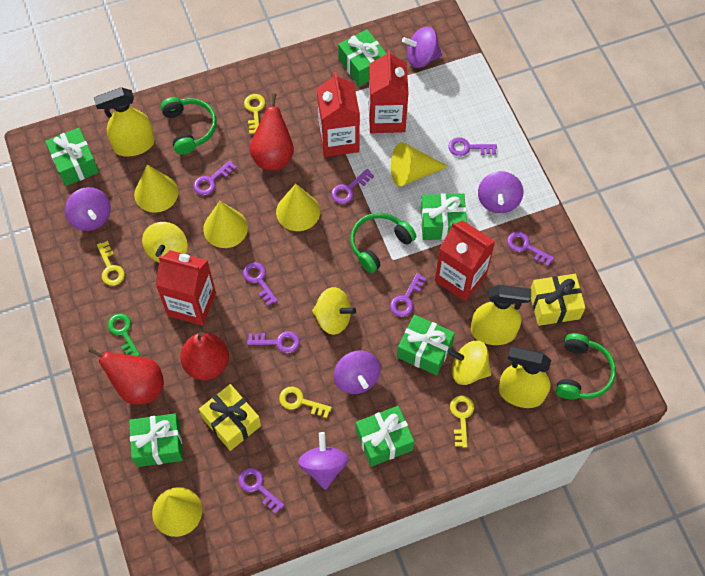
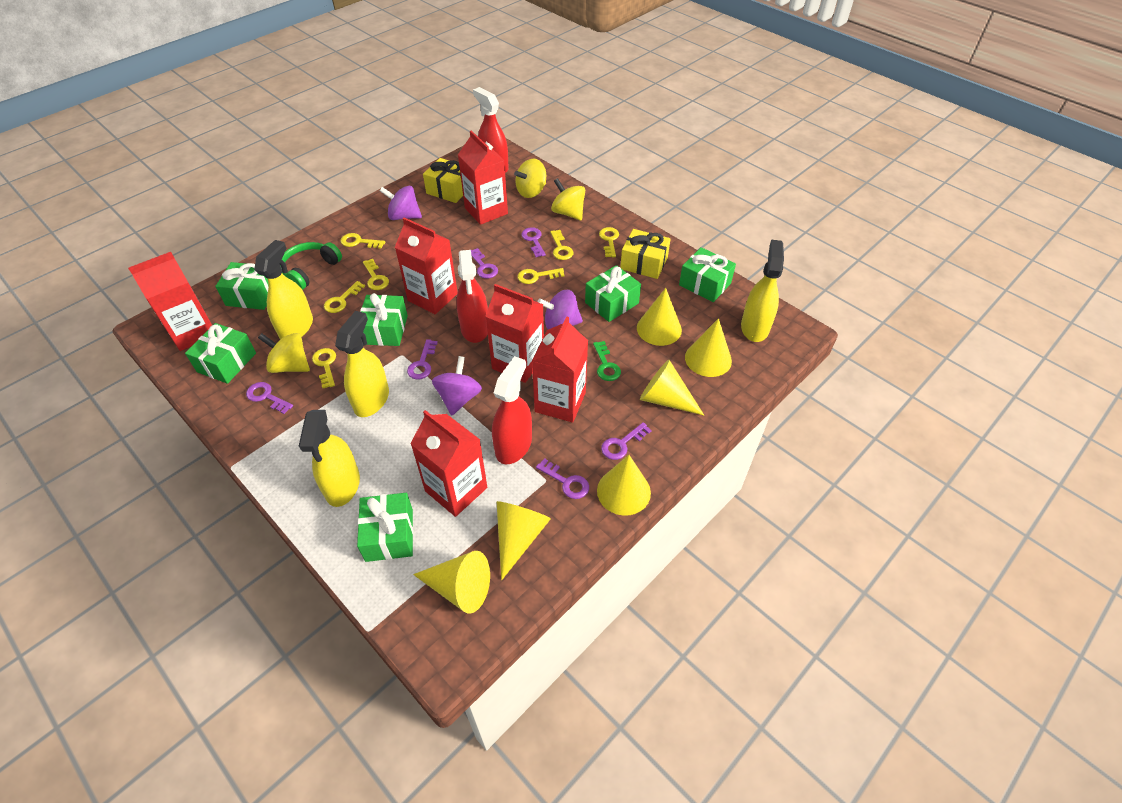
green headphones: 3 -> 1
purple key: 8 -> 6
purple spinning top: 5 -> 3
red carton: 4 -> 6
red pear: 3 -> 0
red spray bottle: 0 -> 3
yellow cone: 5 -> 6
yellow key: 4 -> 7
yellow spray bottle: 3 -> 4

